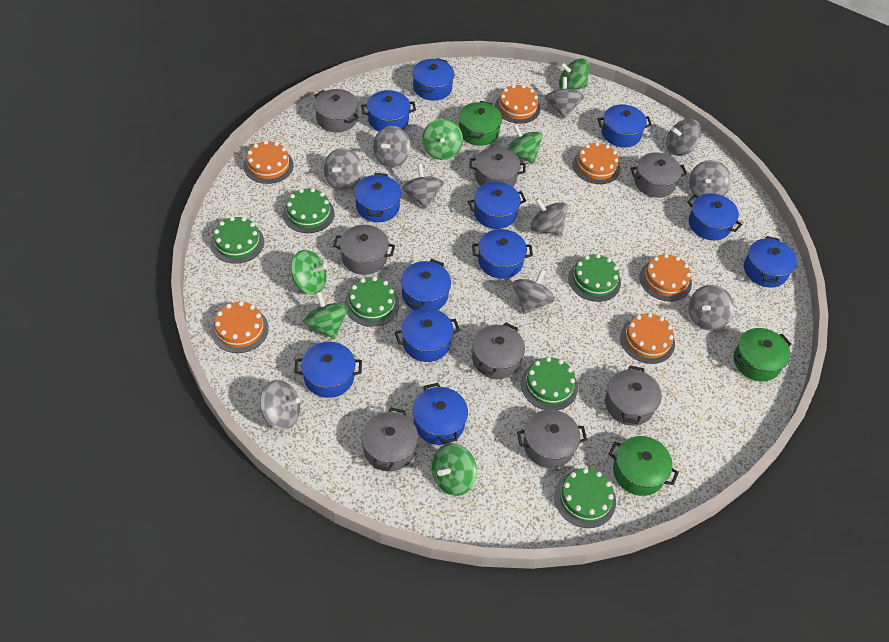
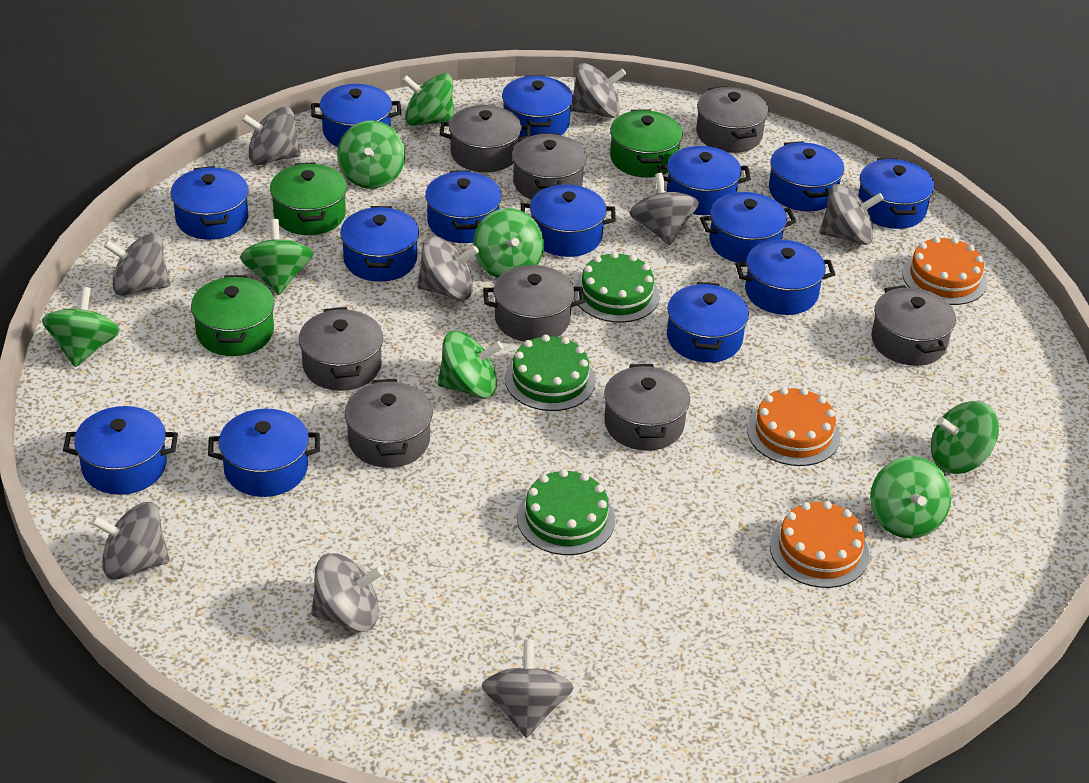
blue pot: 12 -> 14
green cake: 6 -> 3
green spinning top: 6 -> 8
grey spinning top: 10 -> 9
orange cake: 6 -> 3

